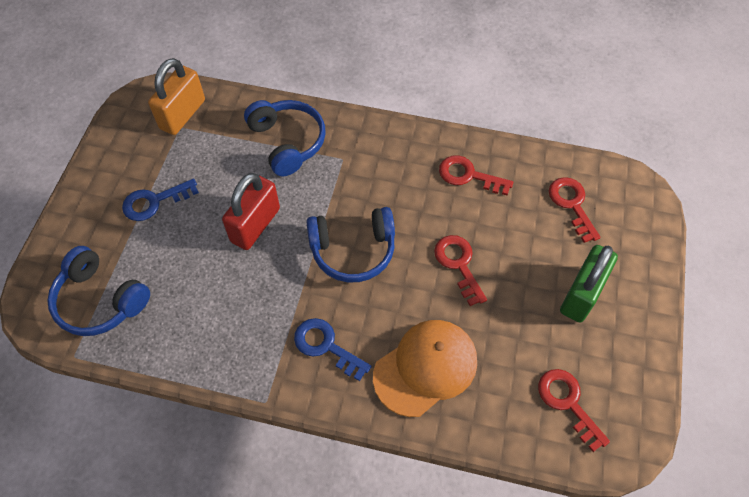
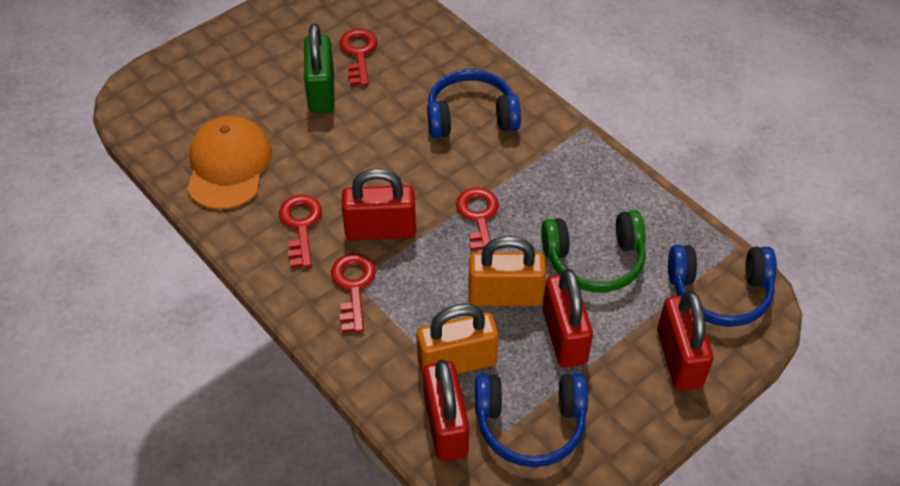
blue key: 2 -> 0
green headphones: 0 -> 1
orange padlock: 1 -> 2
red padlock: 1 -> 4

